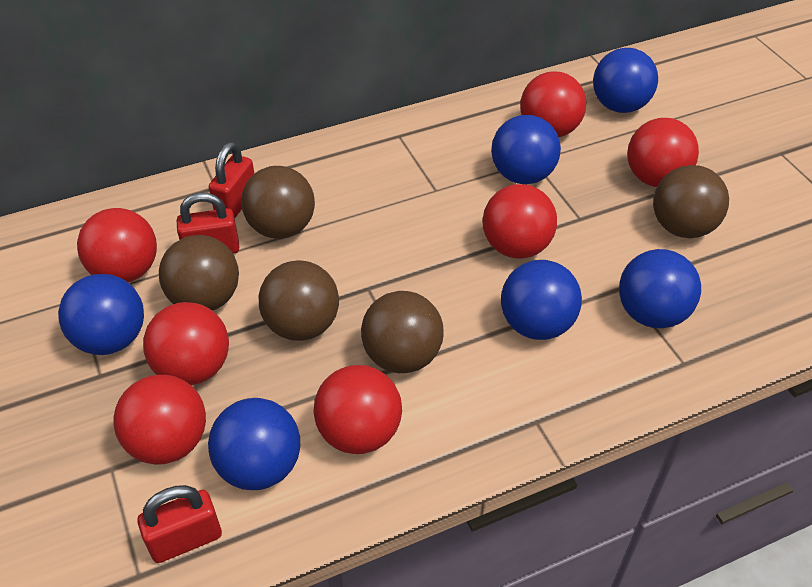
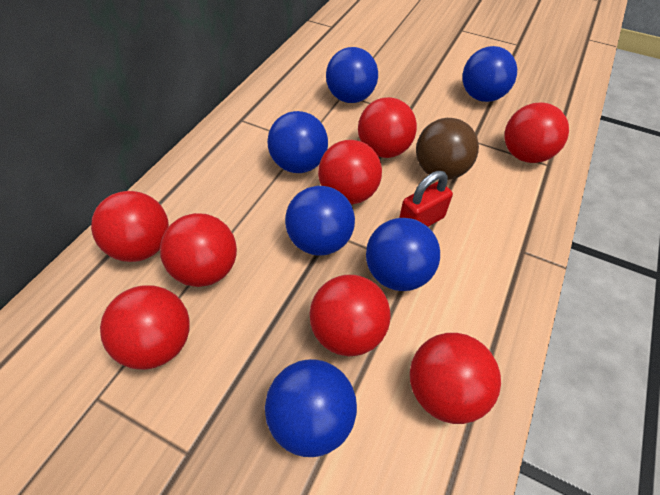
brown ball: 5 -> 1
red ball: 7 -> 8
red padlock: 3 -> 1

